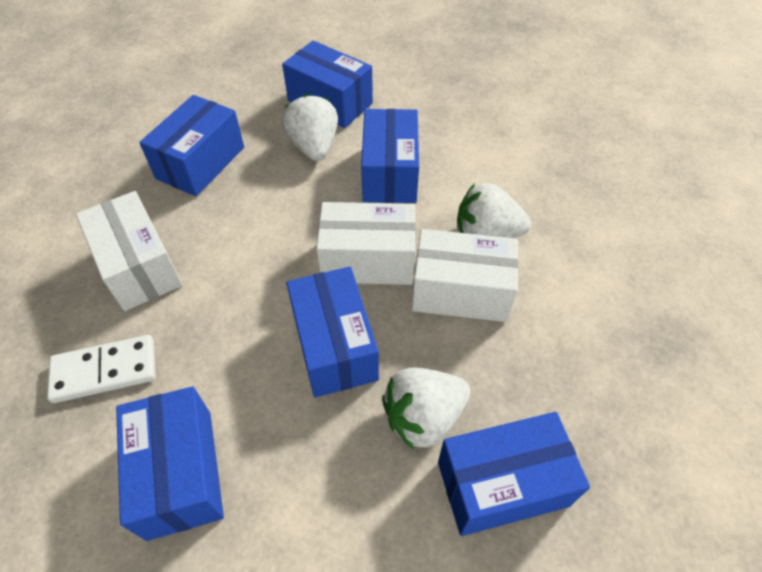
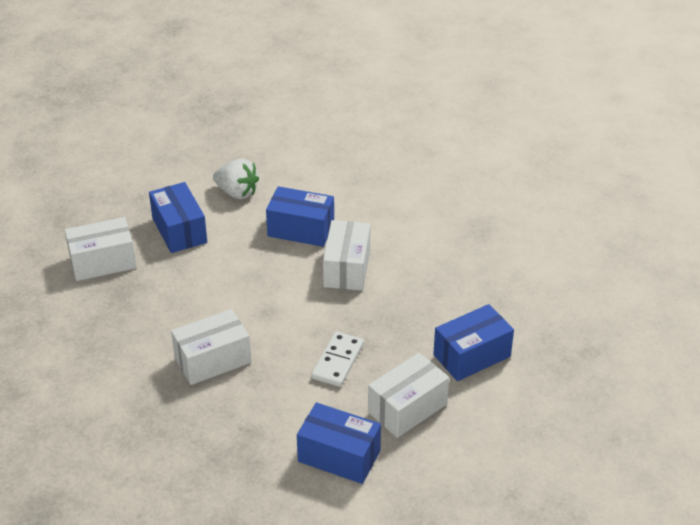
blue box: 6 -> 4
white box: 3 -> 4
white strawberry: 3 -> 1

